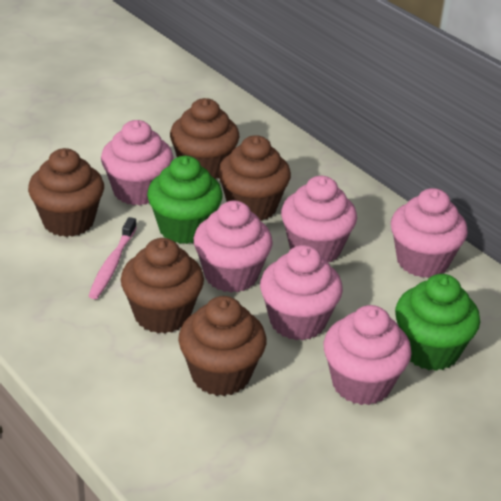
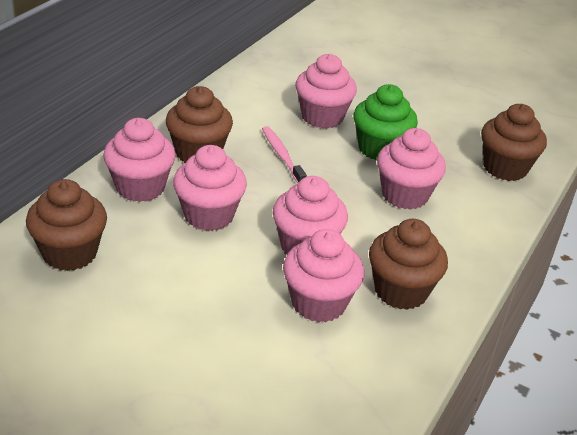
brown cupcake: 5 -> 4
green cupcake: 2 -> 1

